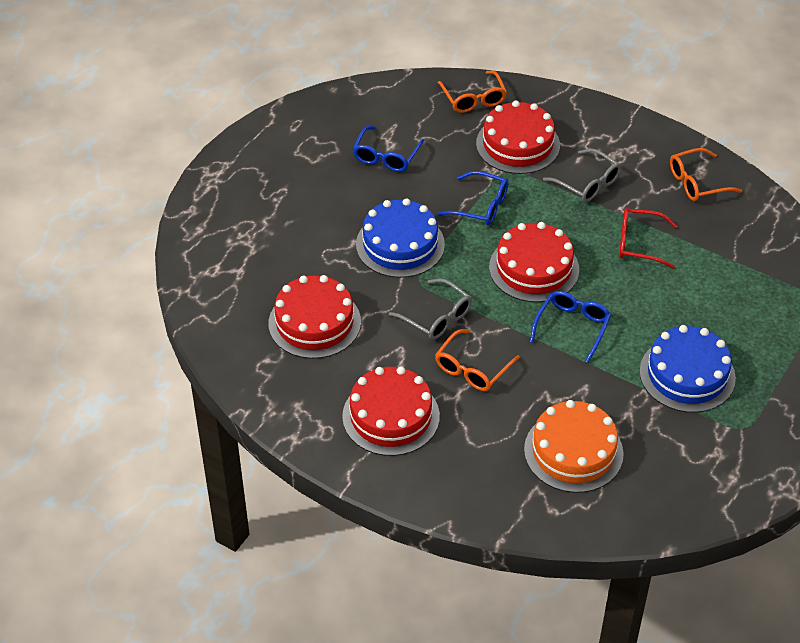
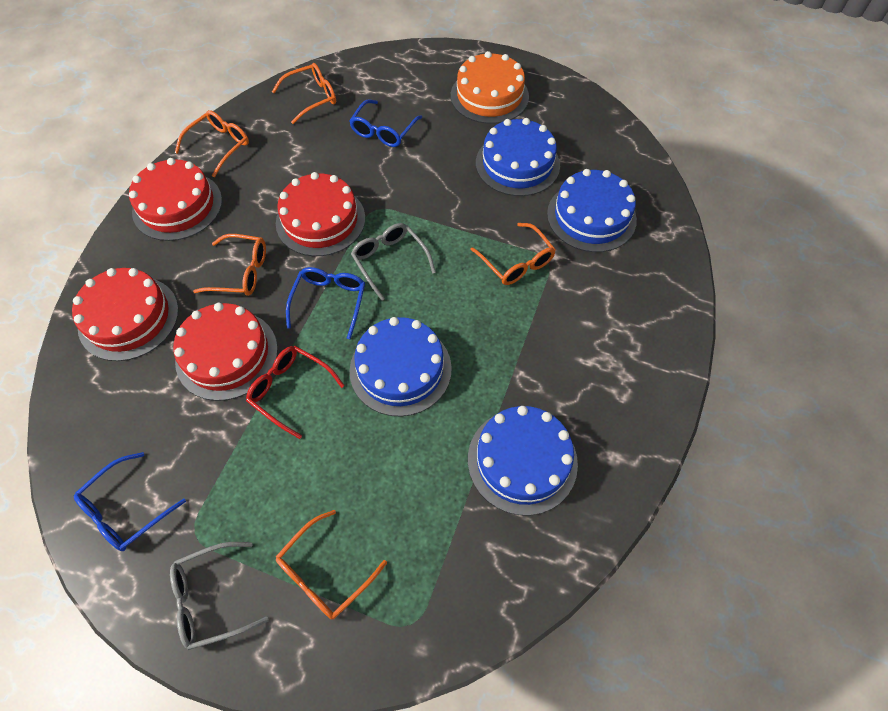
blue cake: 2 -> 4
orange glasses: 3 -> 5

